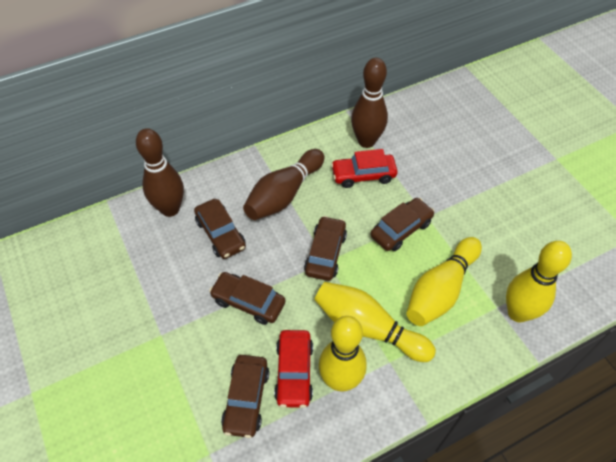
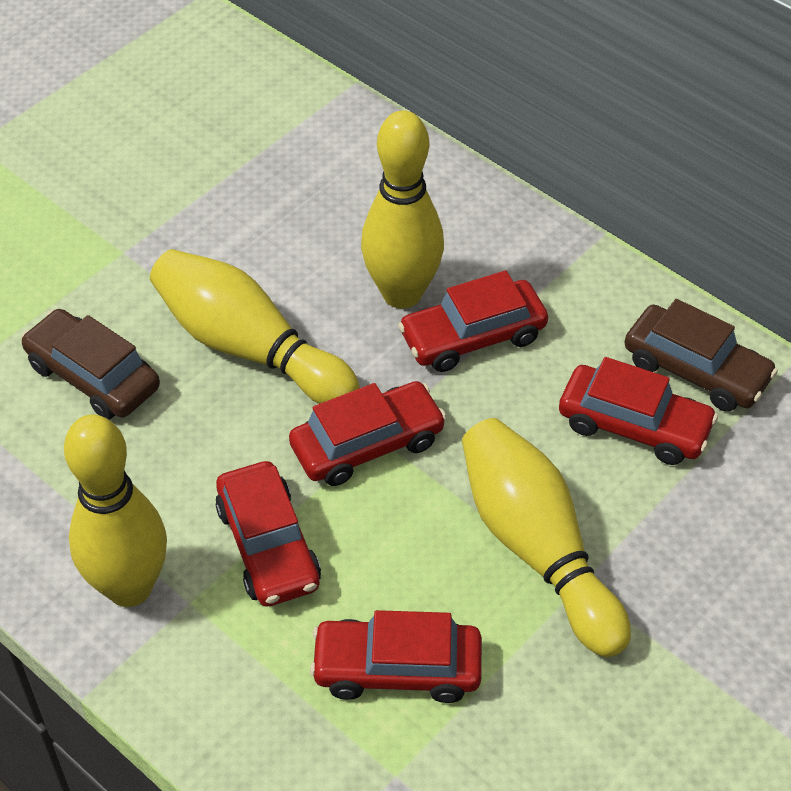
brown bowling pin: 3 -> 0
brown car: 5 -> 2
red car: 2 -> 5

